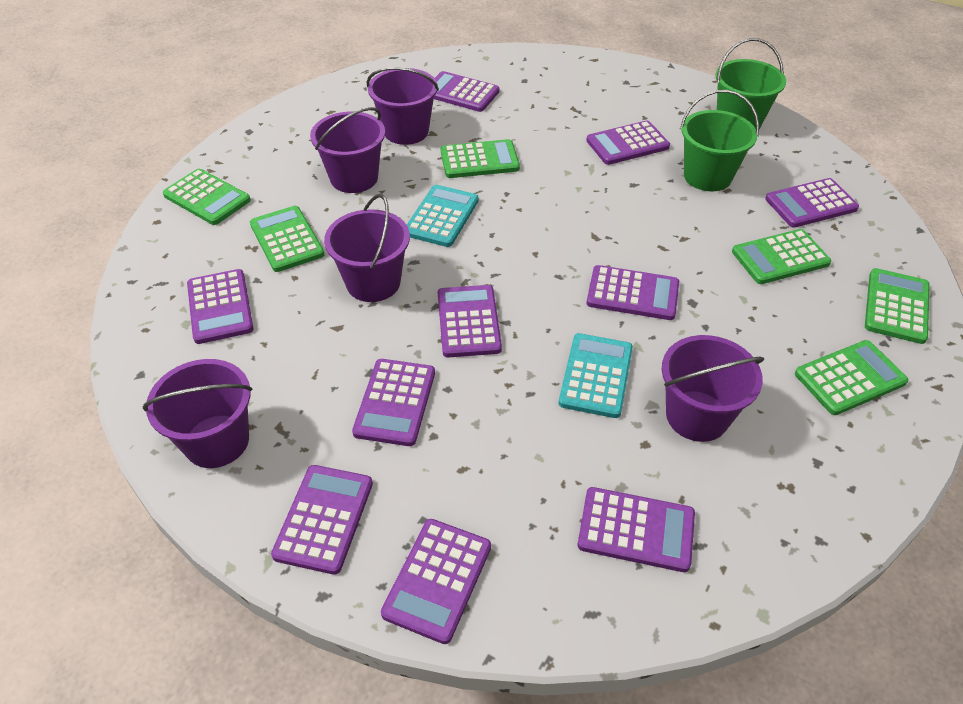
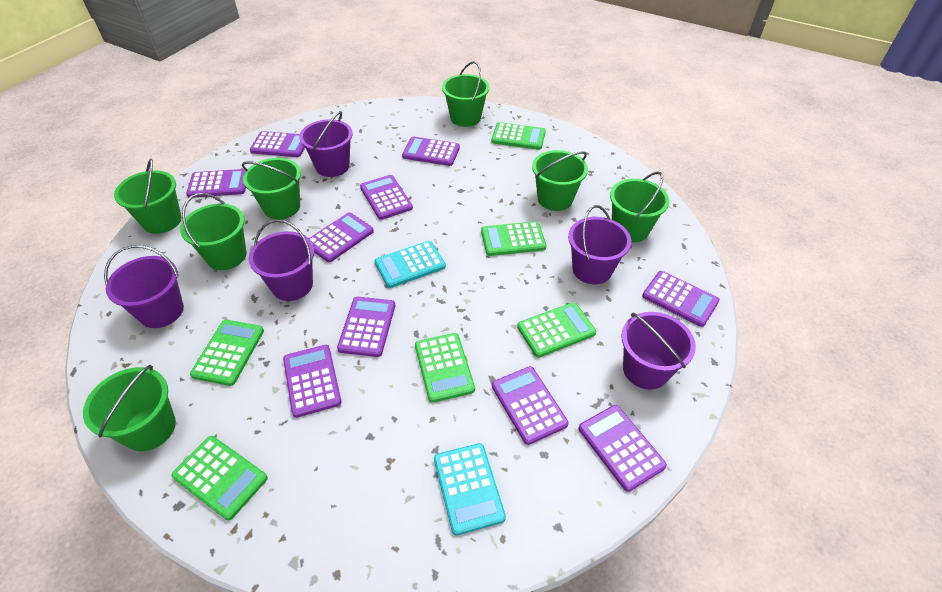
green bucket: 2 -> 7

